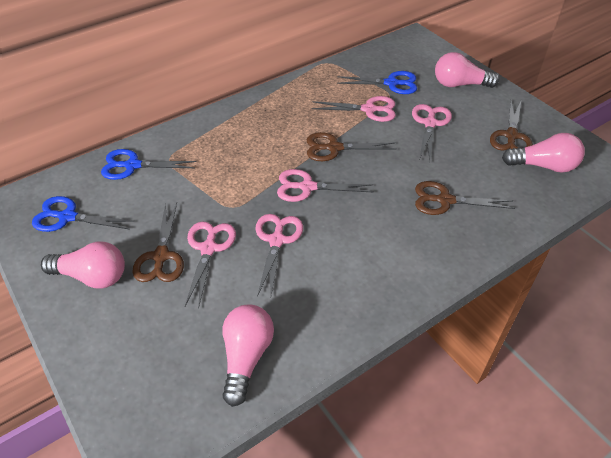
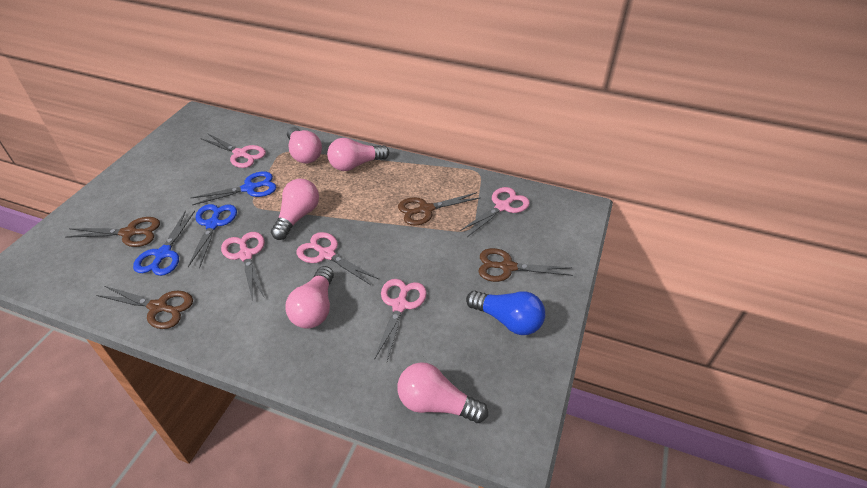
blue light bulb: 0 -> 1
pink light bulb: 4 -> 5

